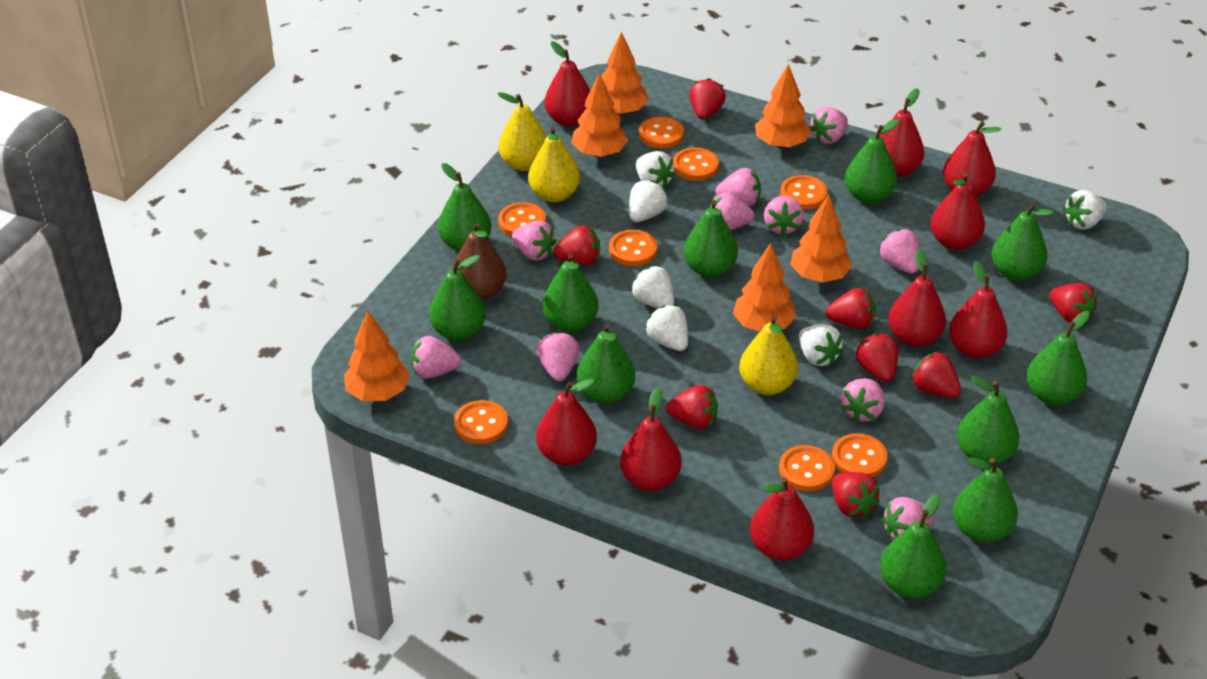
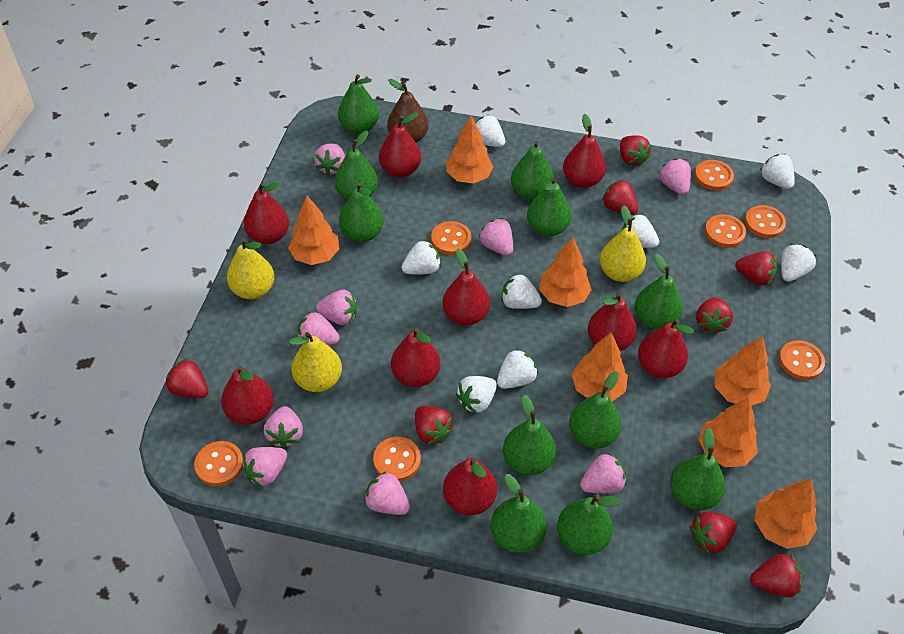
orange button: 8 -> 7
orange tree: 6 -> 7
pink strawberry: 10 -> 9
white strawberry: 6 -> 8

